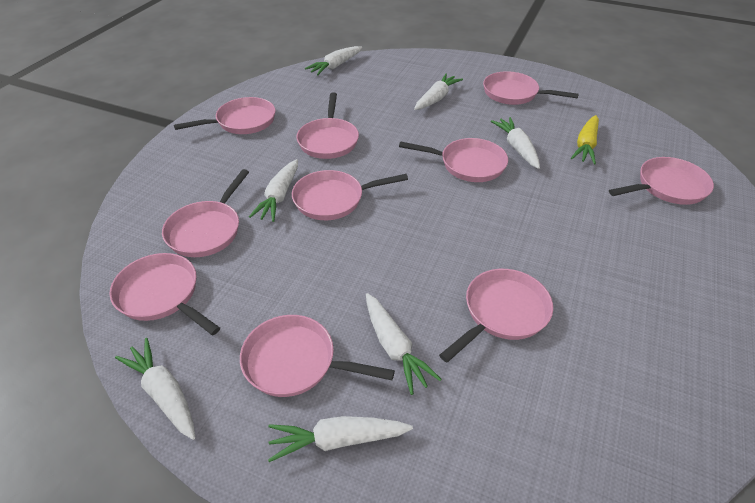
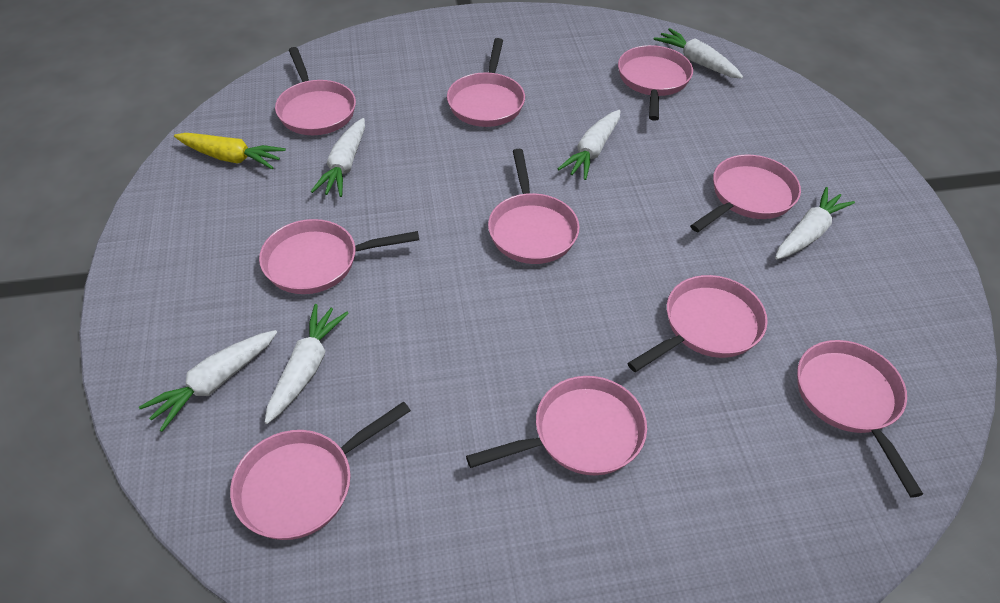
white carrot: 7 -> 6

